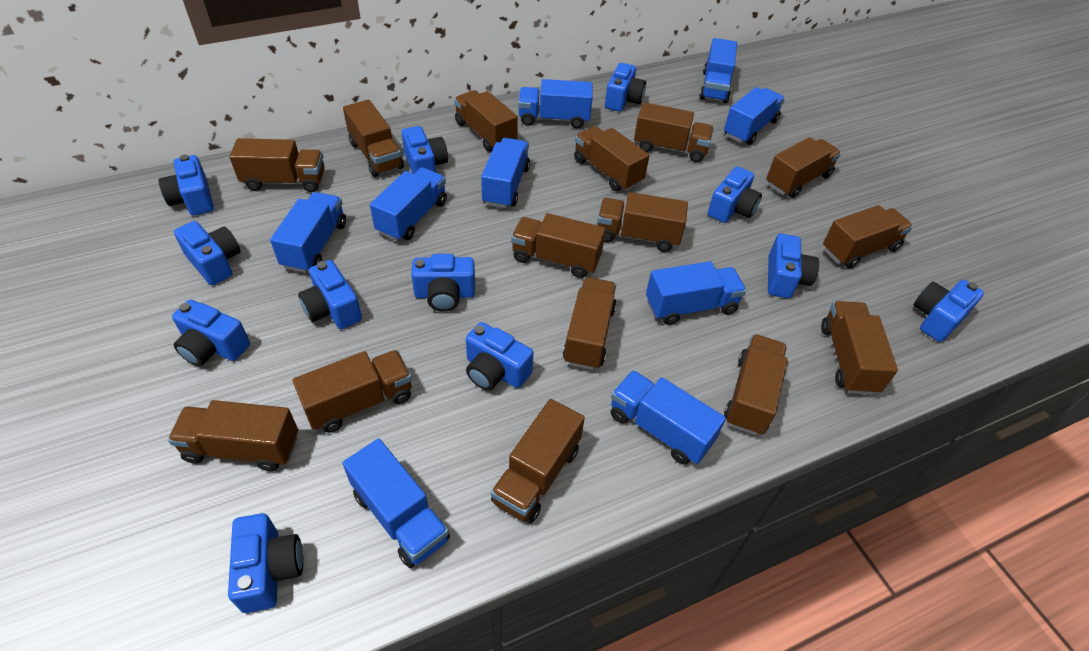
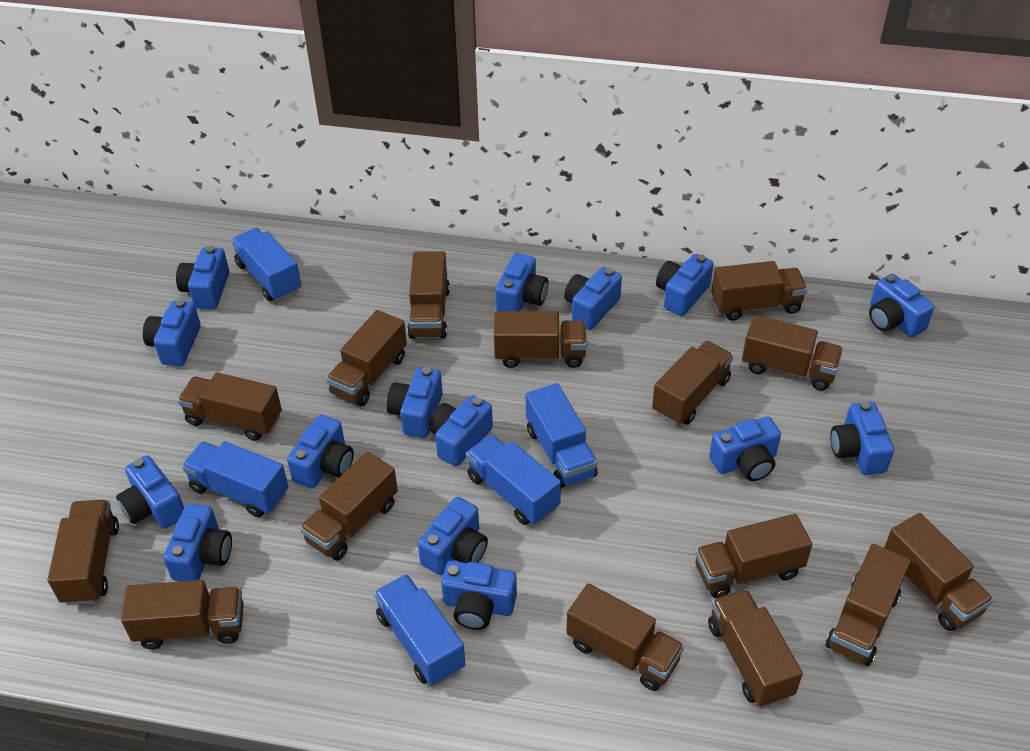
blue camera: 12 -> 15
blue truck: 9 -> 5

